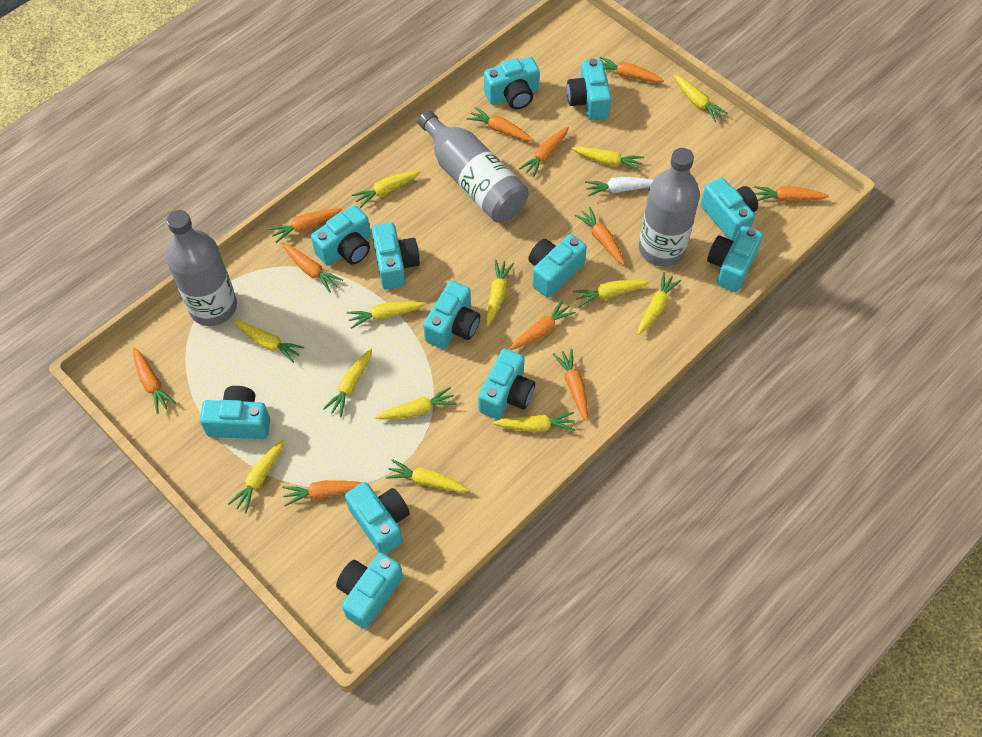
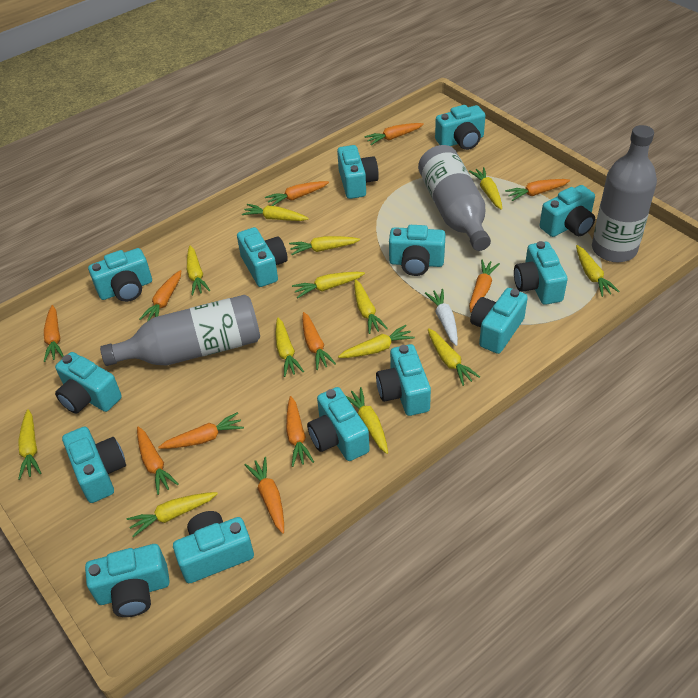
turquoise camera: 12 -> 14

